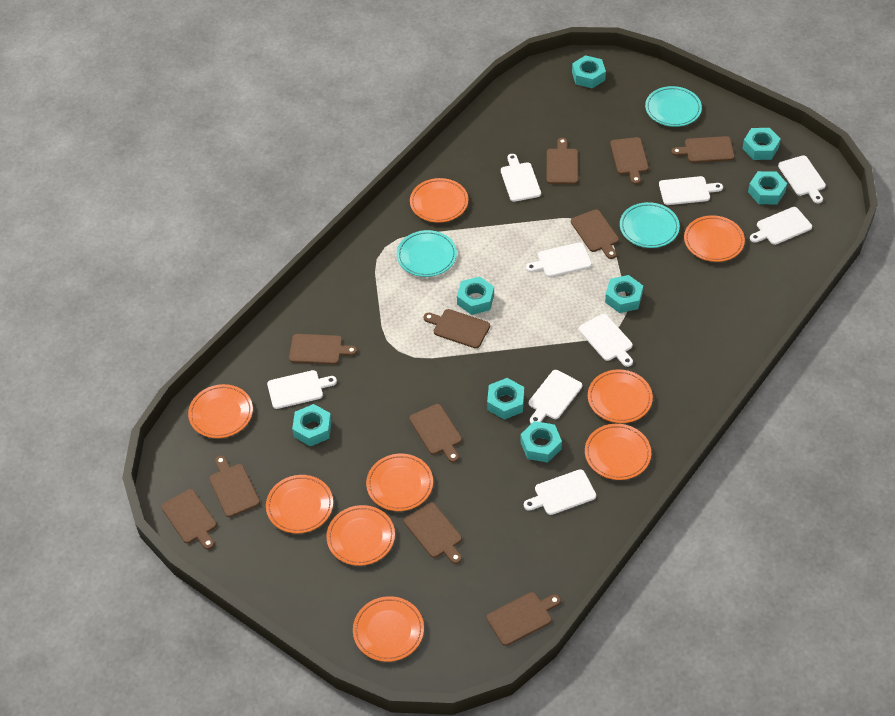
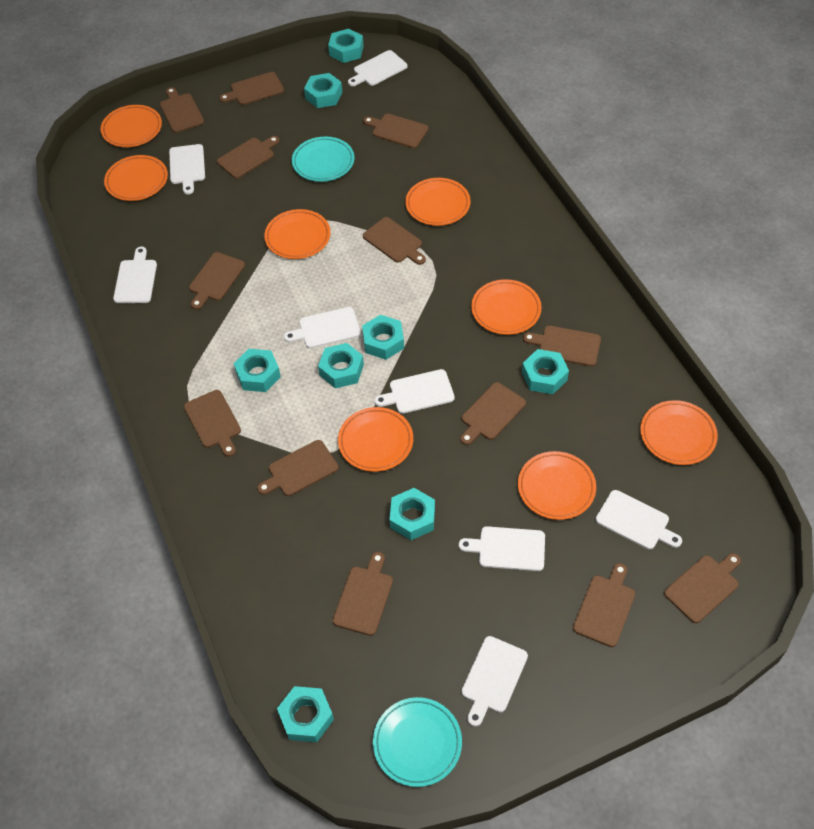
brown cutting board: 11 -> 13
orange plate: 9 -> 8
turquoise plate: 3 -> 2
white cutting board: 9 -> 8

